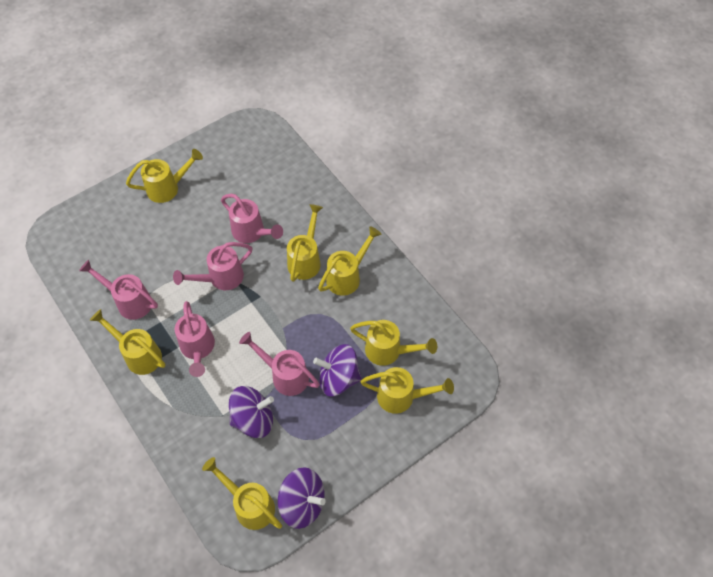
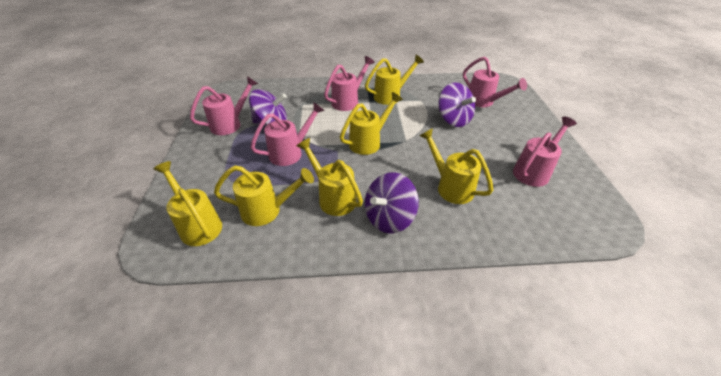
yellow watering can: 7 -> 6

